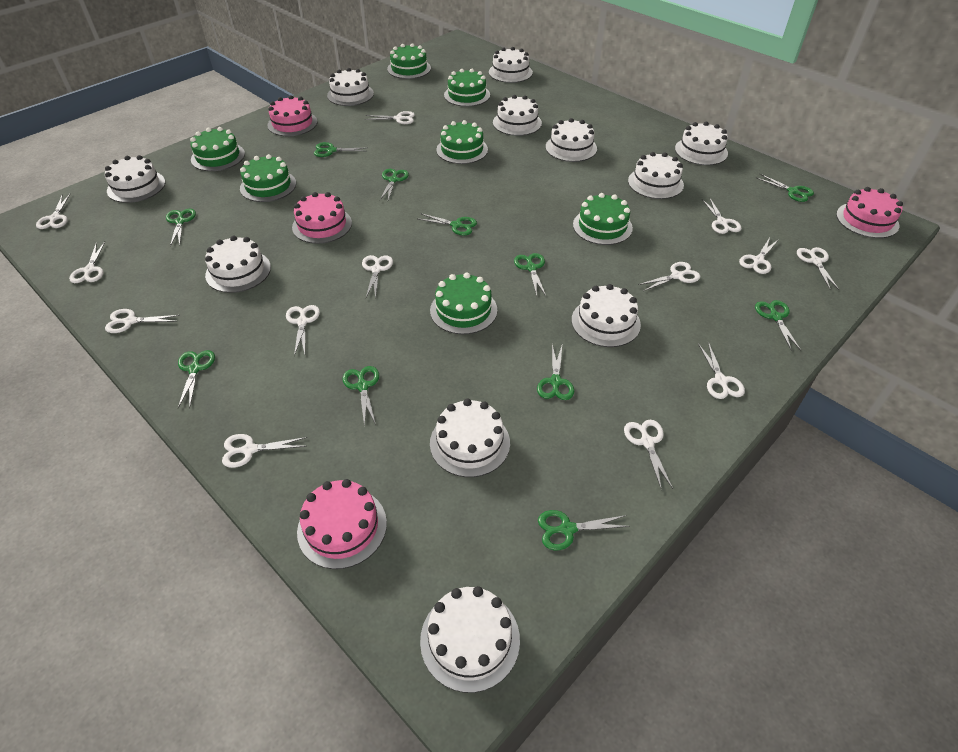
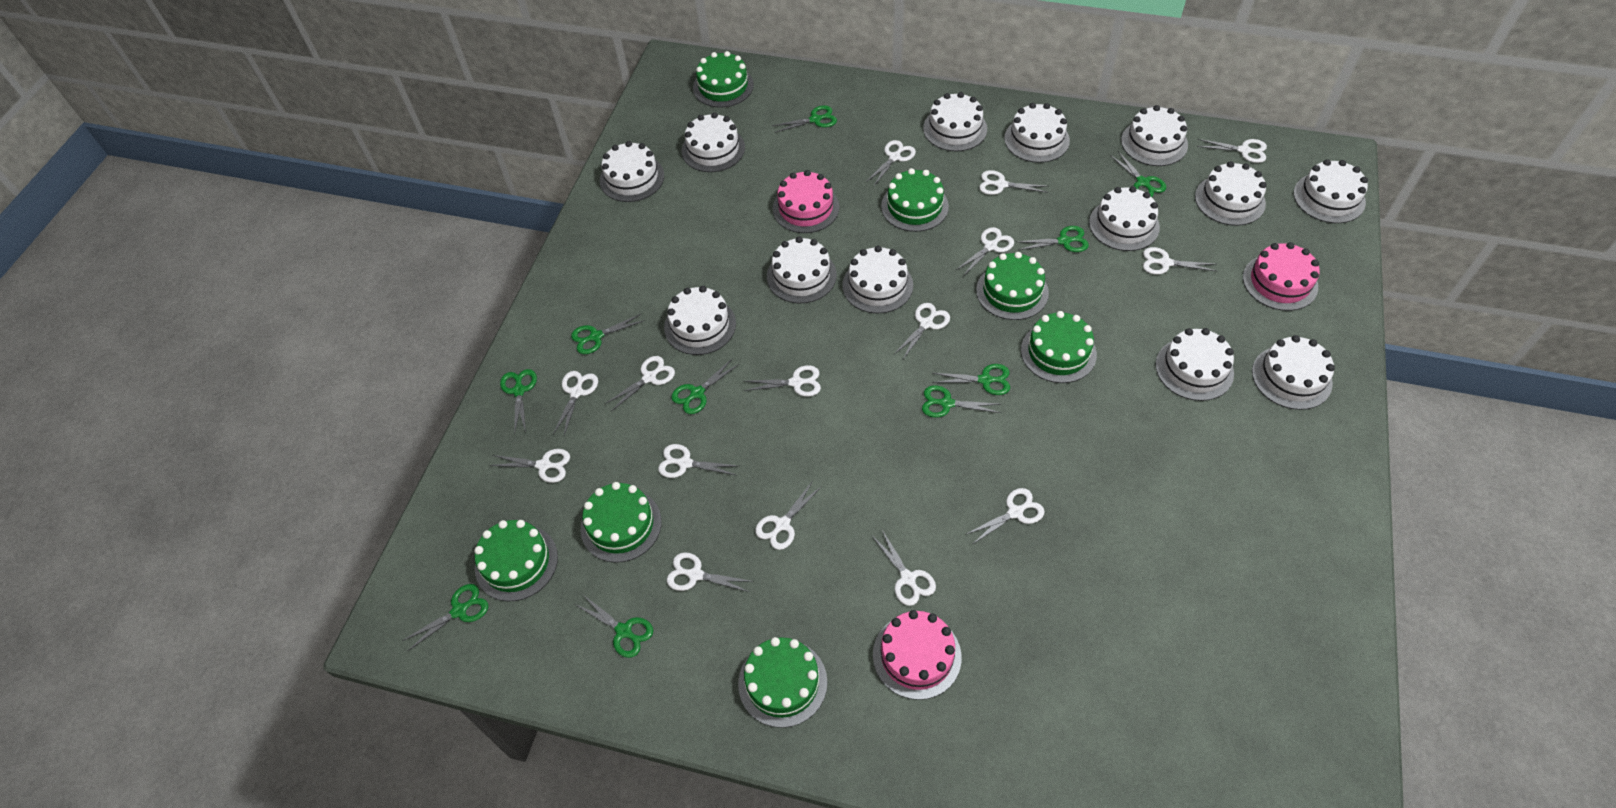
green scissors: 11 -> 10
pink cake: 4 -> 3
white cake: 11 -> 13
white scissors: 13 -> 15

